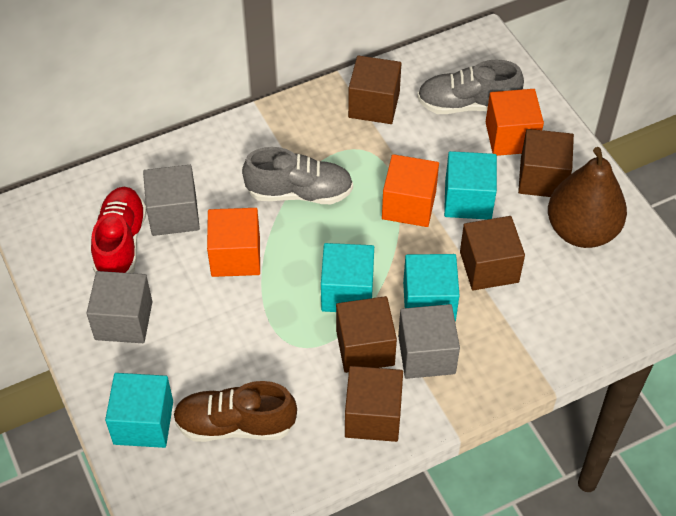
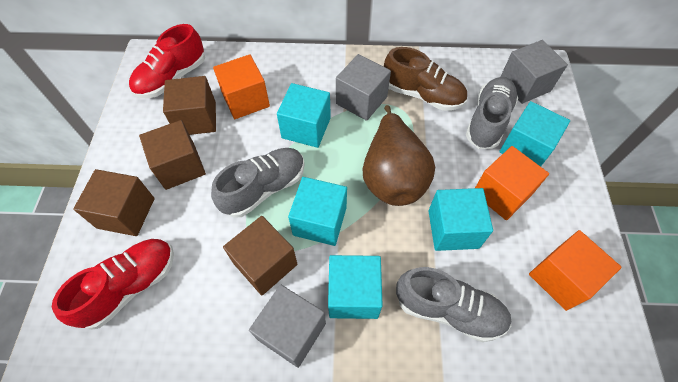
brown cube: 5 -> 4
grey shoe: 2 -> 3
red shoe: 1 -> 2
turquoise cube: 4 -> 5

